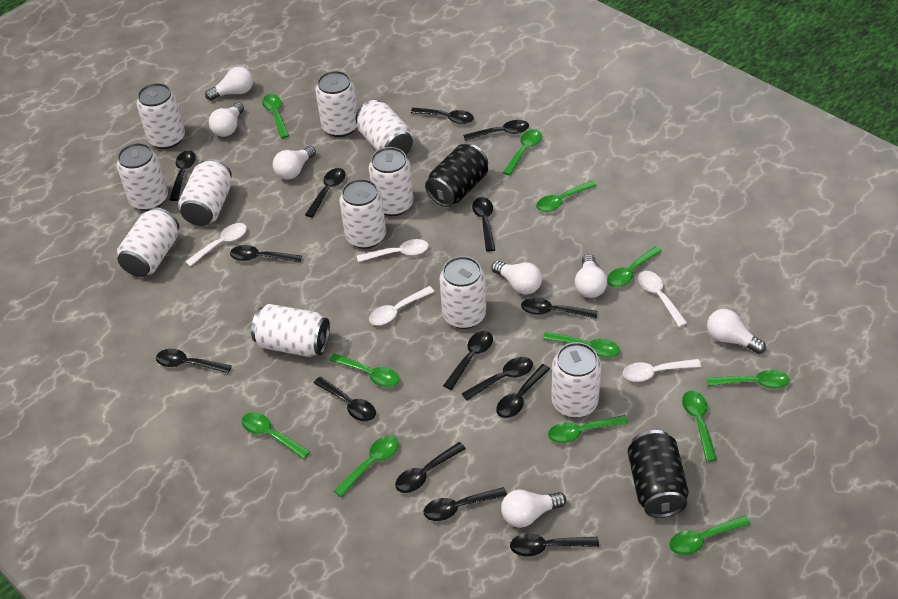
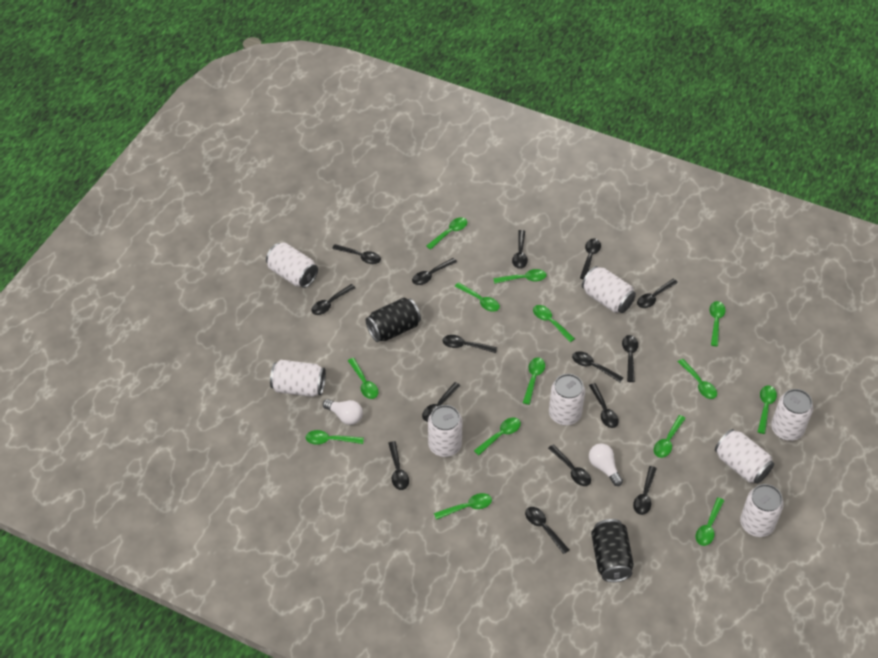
green spoon: 12 -> 14
white can: 11 -> 8
white light bulb: 7 -> 2
white spoon: 5 -> 0

